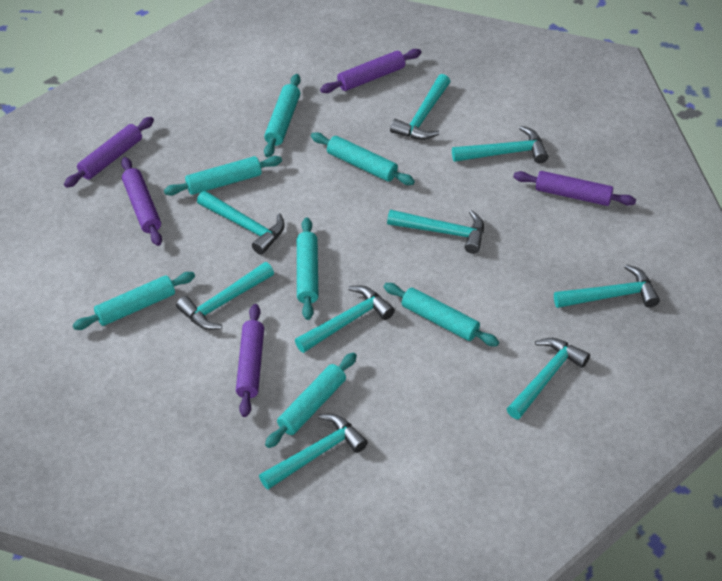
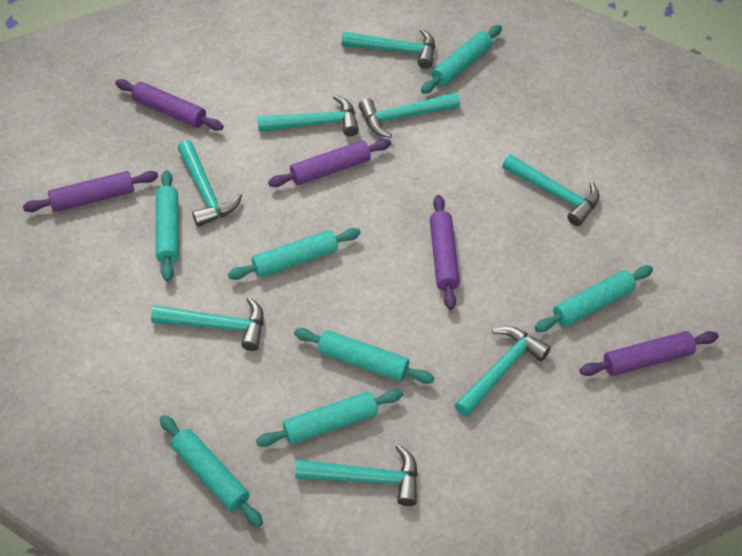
turquoise hammer: 9 -> 8

